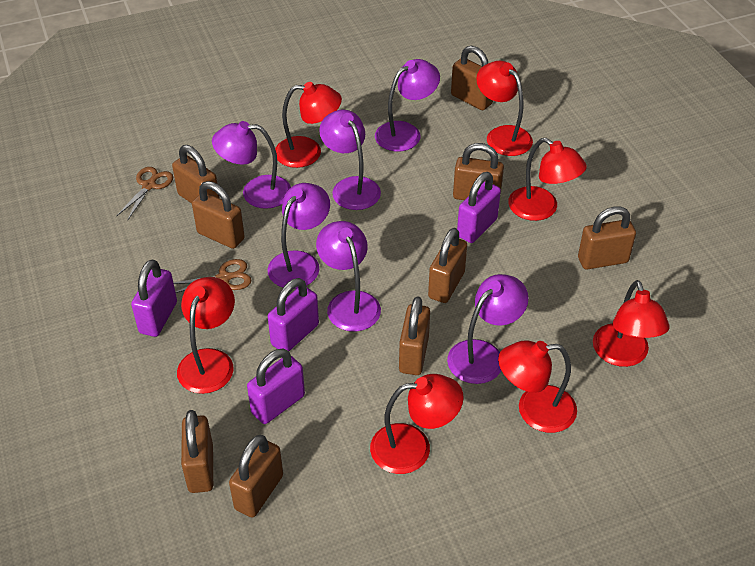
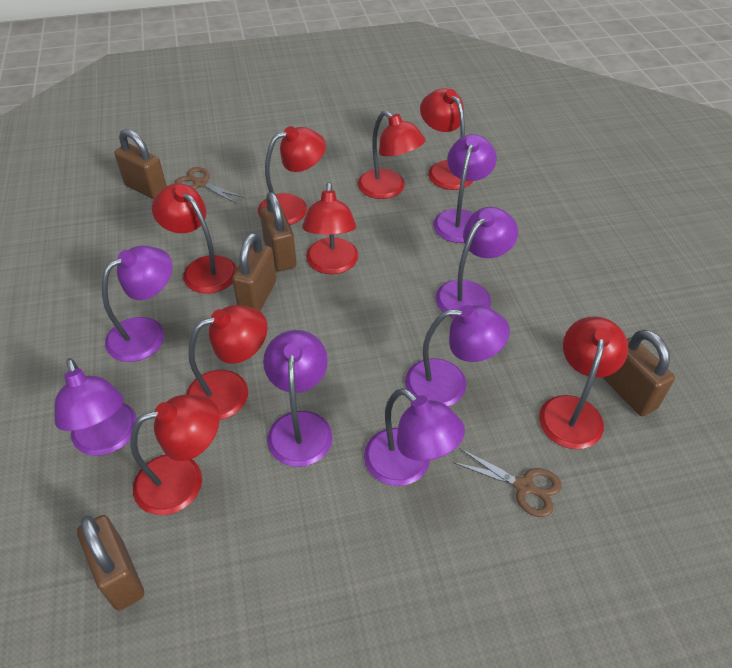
brown padlock: 9 -> 5
purple lamp: 6 -> 7
purple padlock: 4 -> 0
red lamp: 7 -> 8

